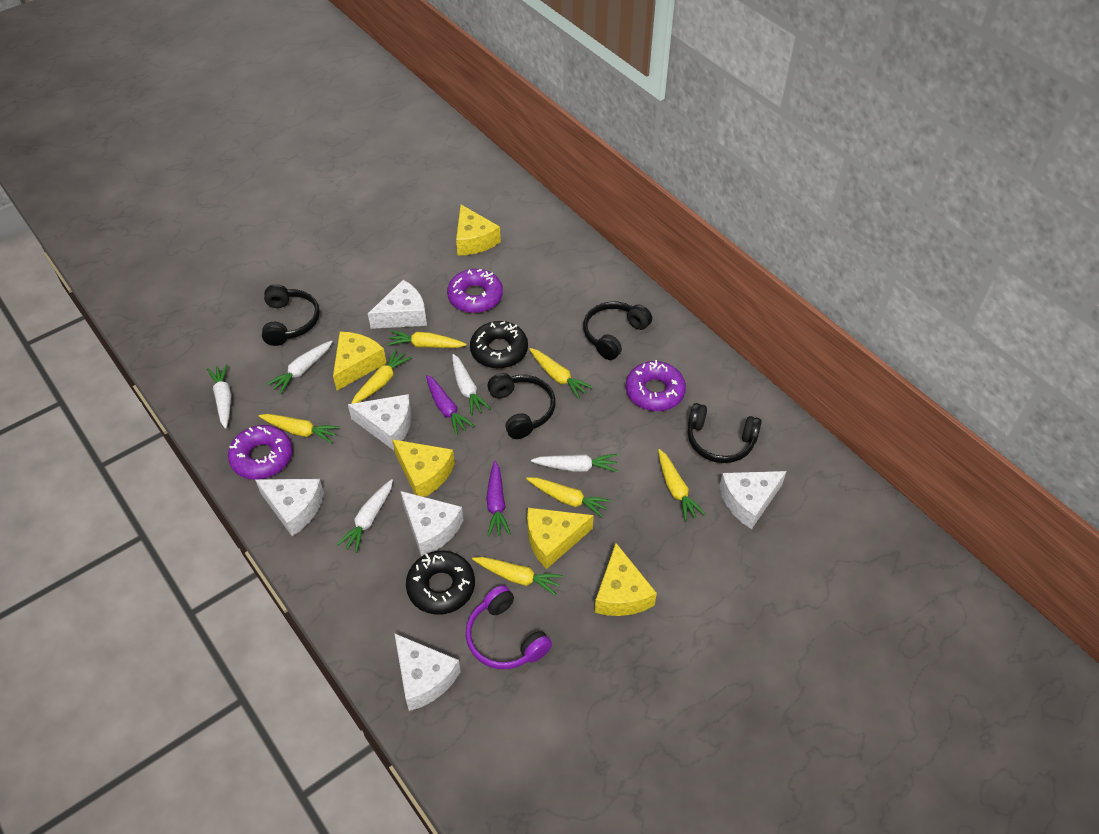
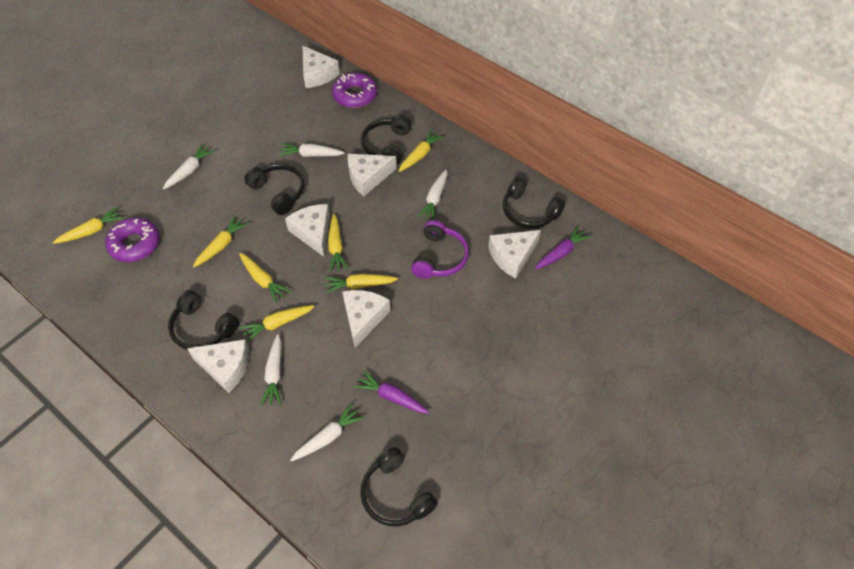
black donut: 2 -> 0
black headphones: 4 -> 5
purple donut: 3 -> 2
yellow cheese: 5 -> 0

